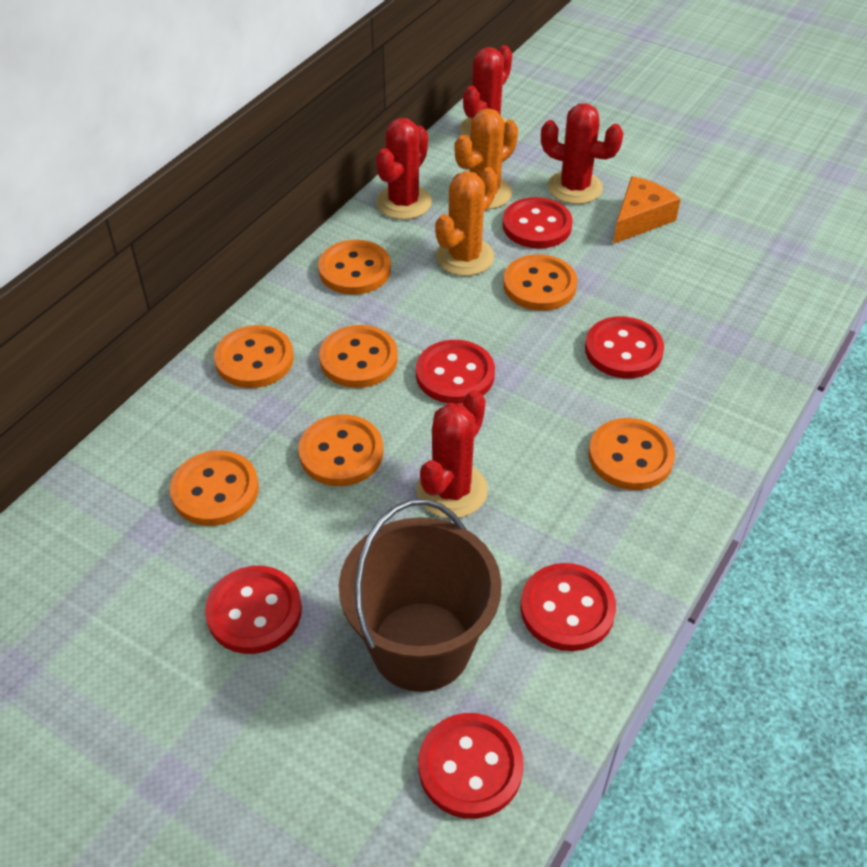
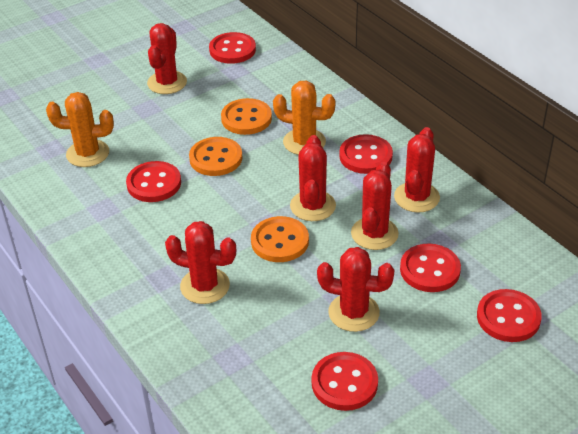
brown bucket: 1 -> 0
orange button: 7 -> 3
orange cheese: 1 -> 0
red cactus: 4 -> 6

